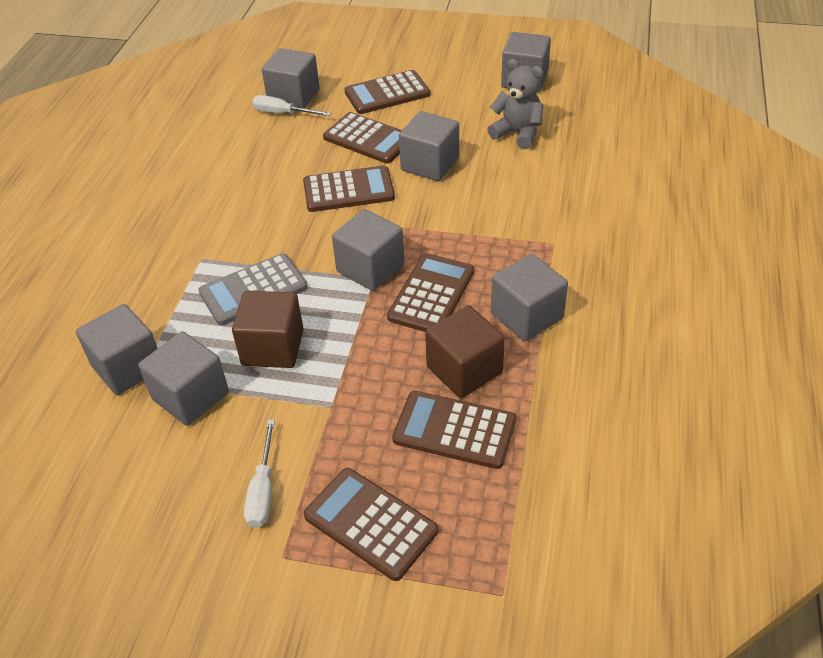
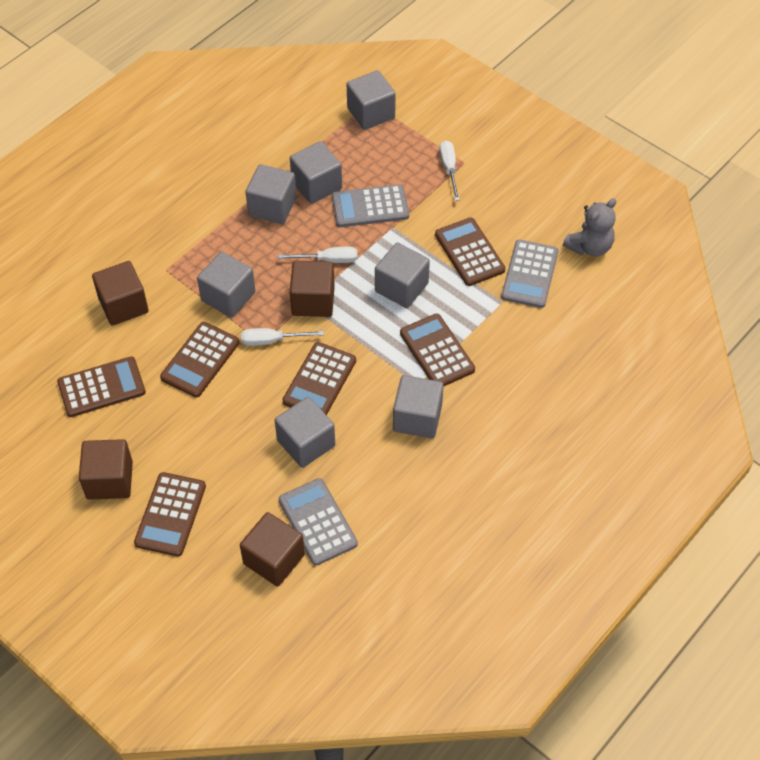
brown cube: 2 -> 4
grey calculator: 1 -> 3
white screwdriver: 2 -> 3

